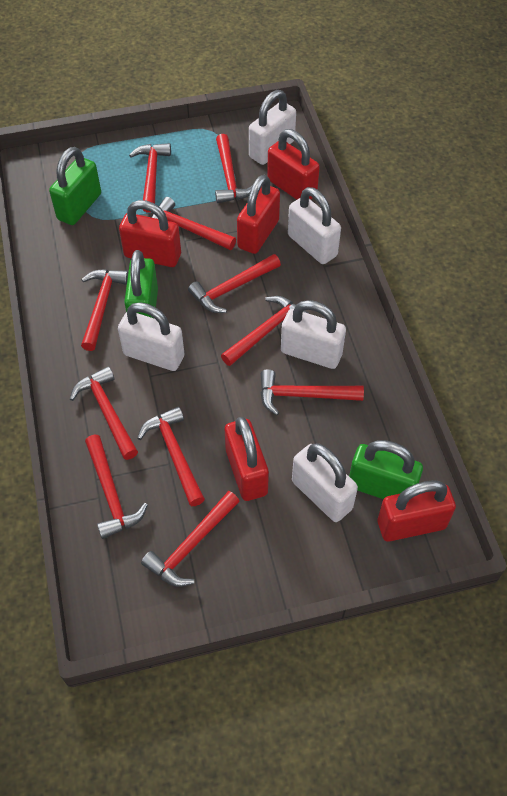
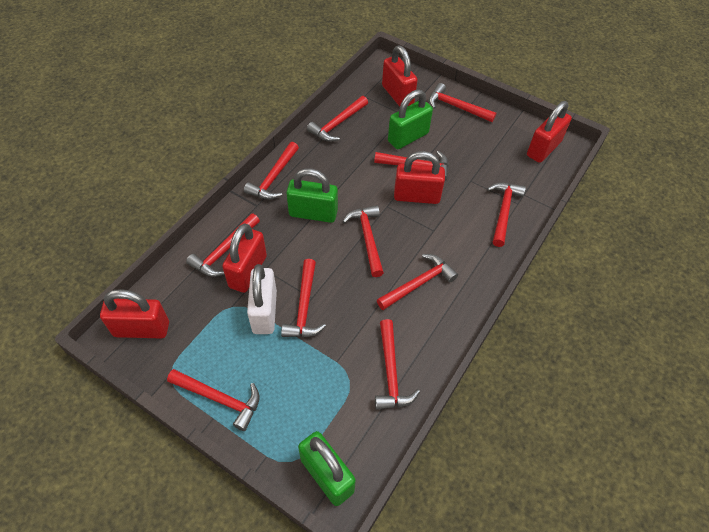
white padlock: 5 -> 1

